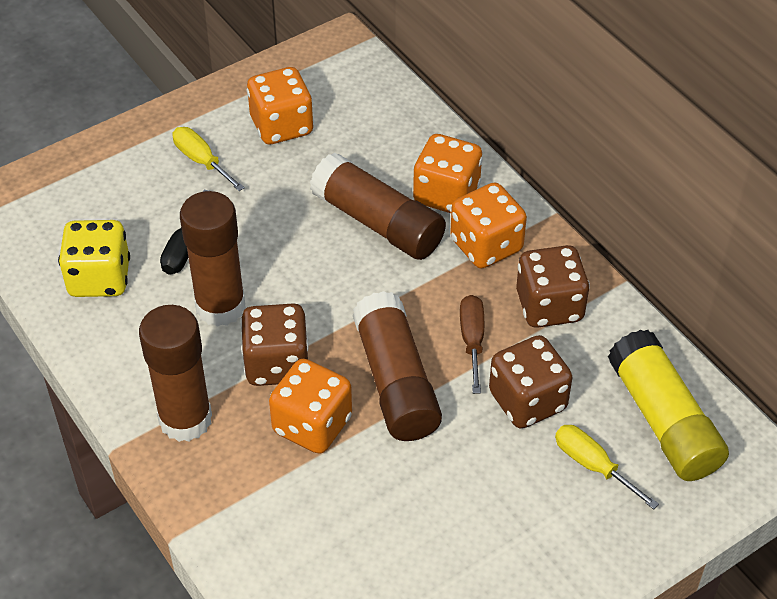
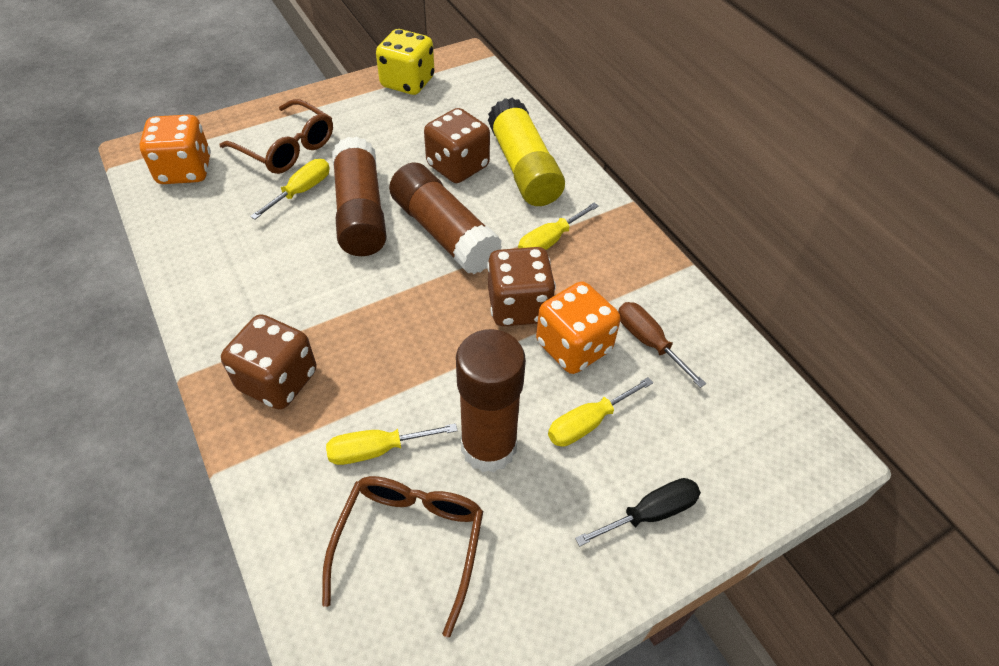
brown glasses: 0 -> 2
brown glue stick: 4 -> 3
orange dice: 4 -> 2
yellow screwdriver: 2 -> 4

